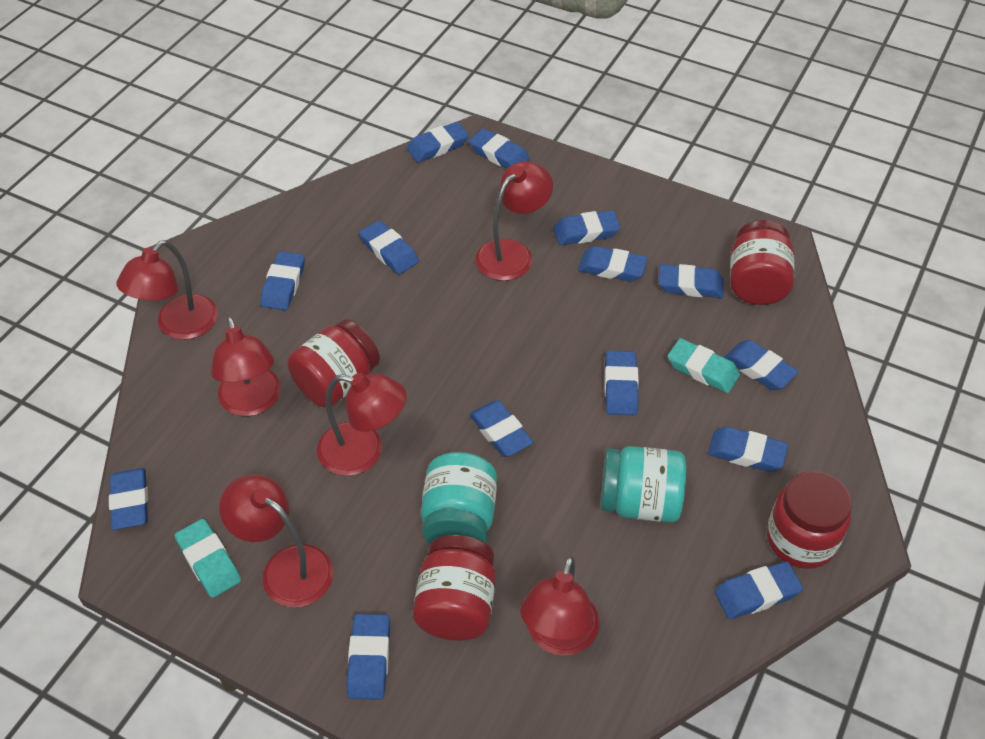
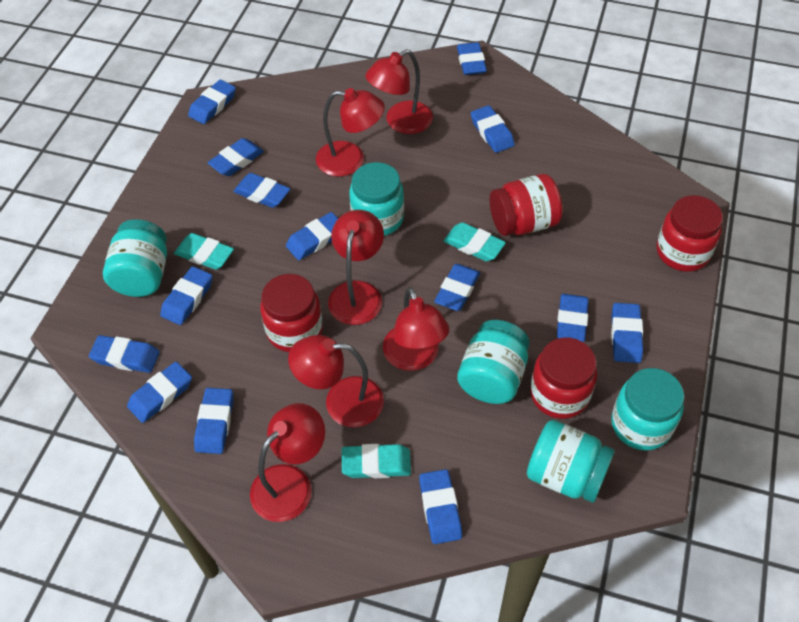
turquoise eraser: 2 -> 3
turquoise jar: 2 -> 5

